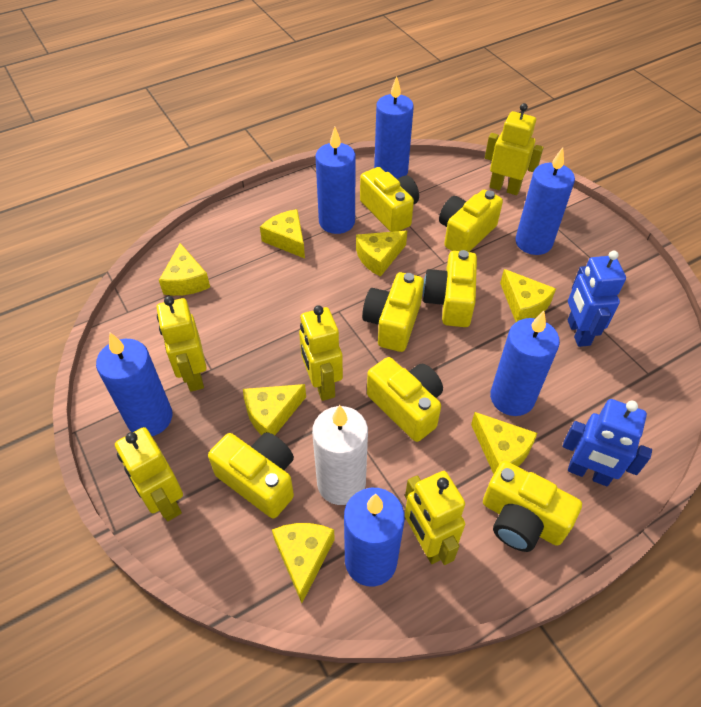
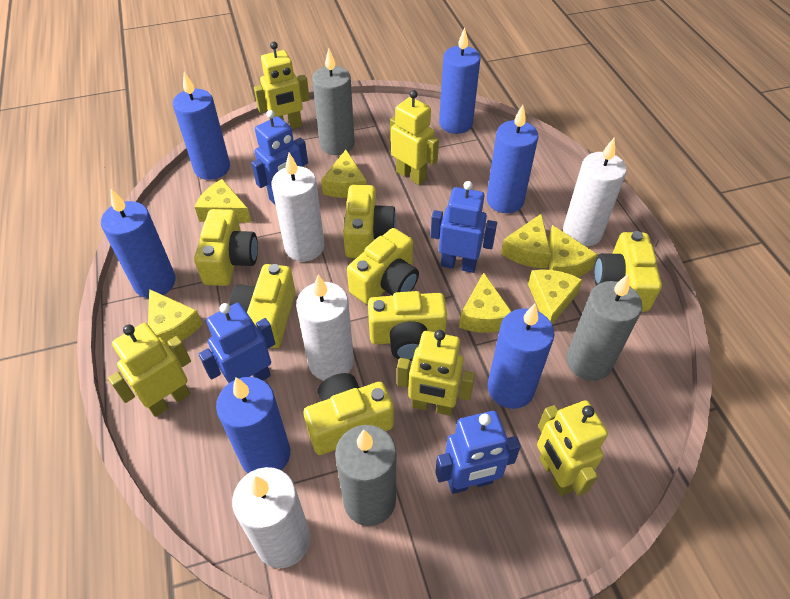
blue robot: 2 -> 4
grey candle: 0 -> 3
white candle: 1 -> 4

